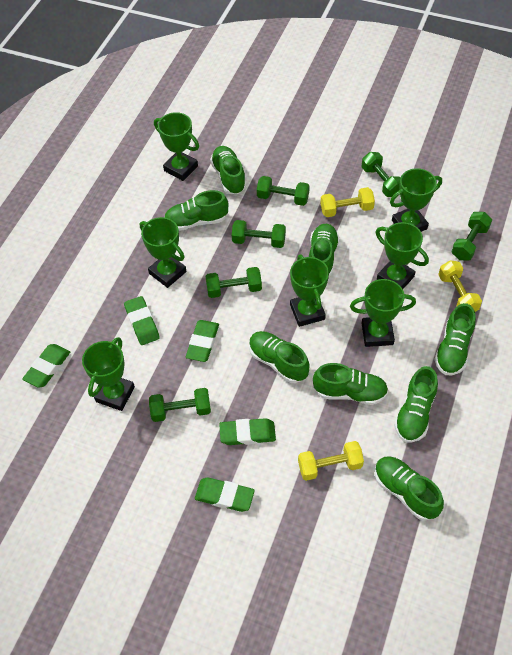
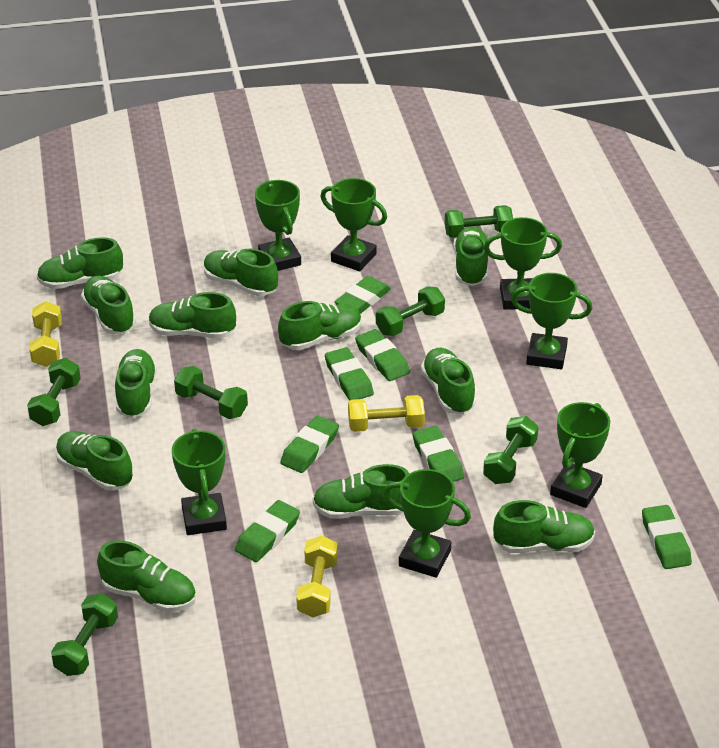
green eraser: 5 -> 7
green shoe: 8 -> 12

